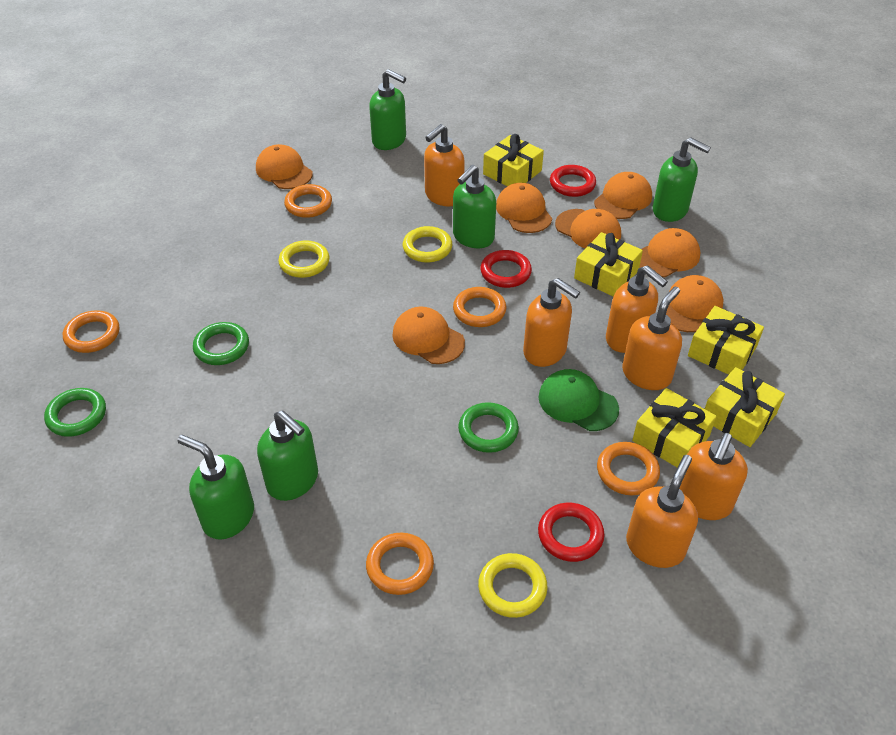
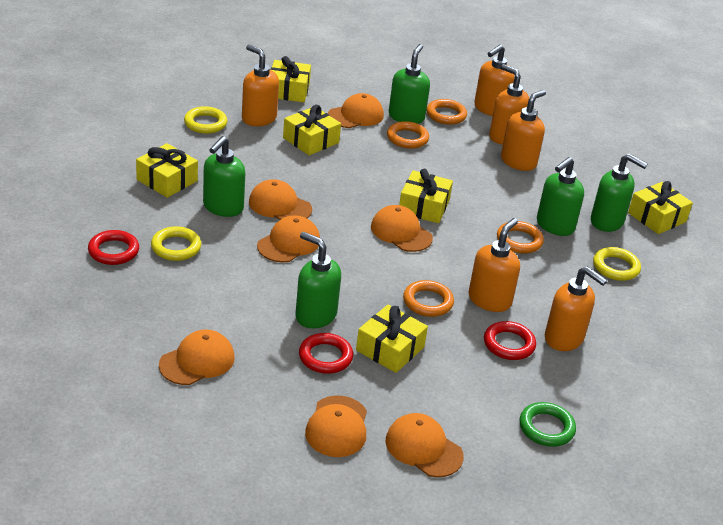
green cap: 1 -> 0
green ring: 3 -> 1
orange ring: 5 -> 4
yellow gift: 5 -> 6

